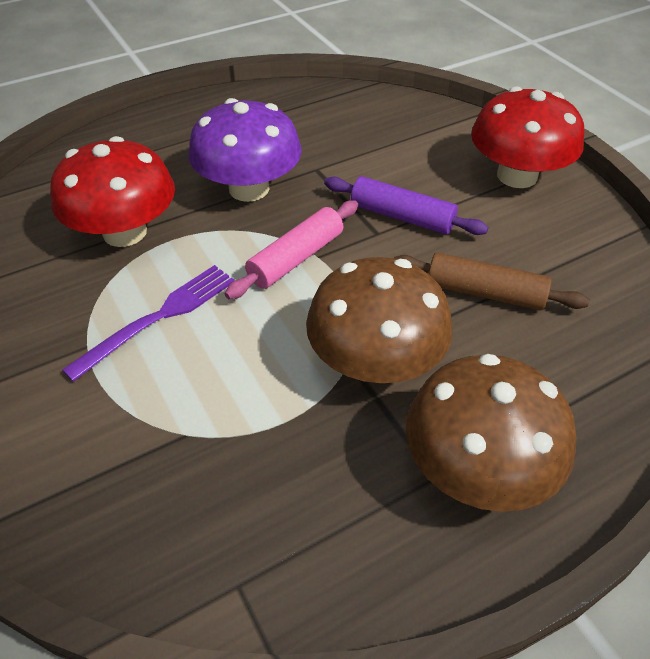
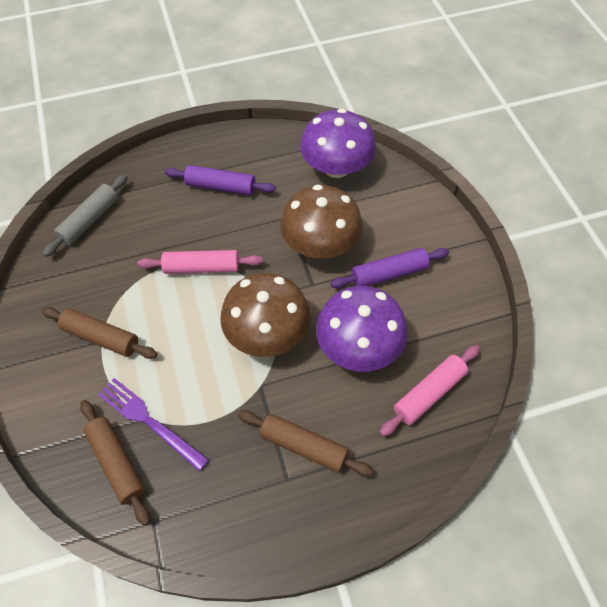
brown rolling pin: 1 -> 3
grey rolling pin: 0 -> 1
pink rolling pin: 1 -> 2
purple mushroom: 1 -> 2
purple rolling pin: 1 -> 2
red mushroom: 2 -> 0

